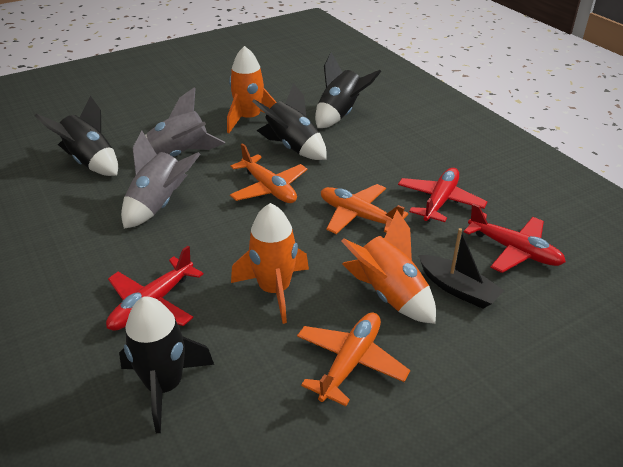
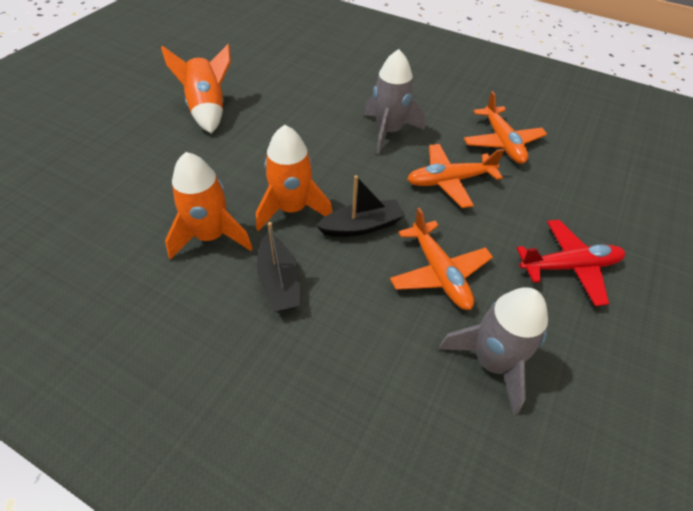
black boat: 1 -> 2
black rocket: 4 -> 0
red plane: 3 -> 1

